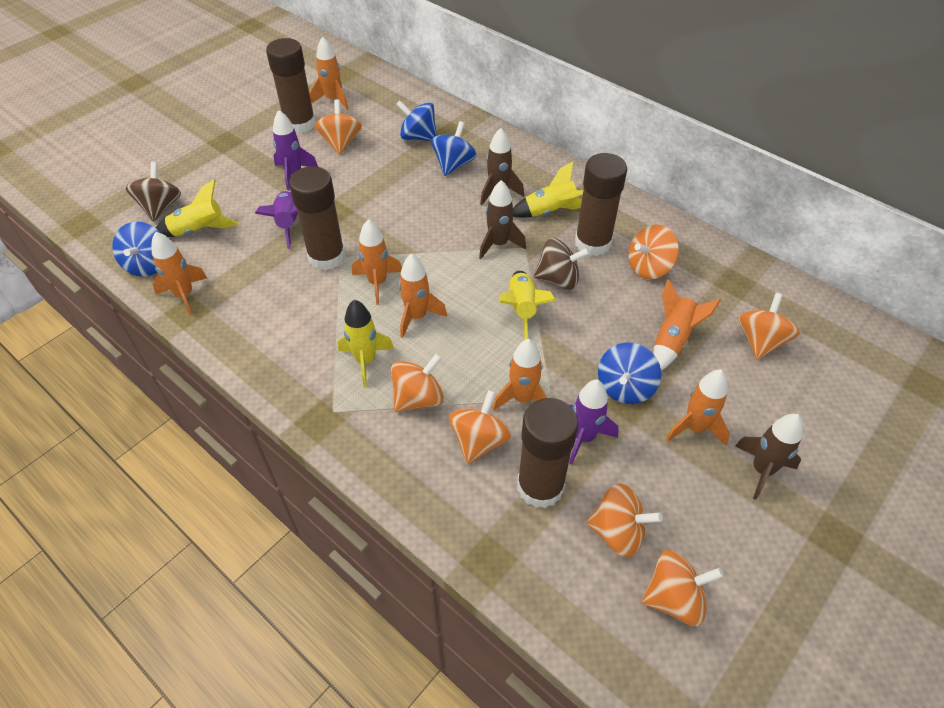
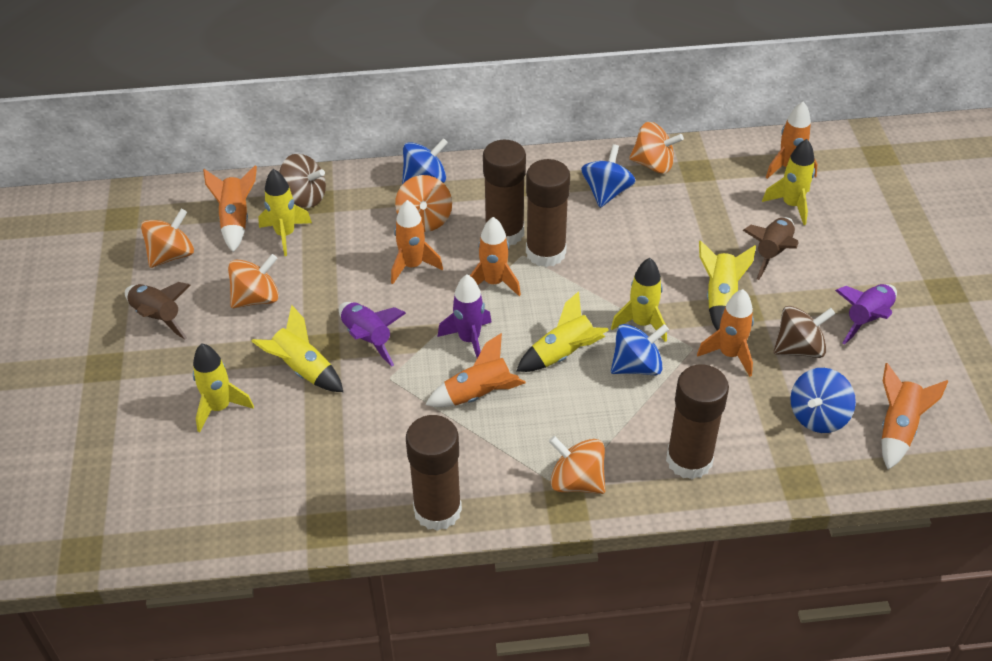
brown rocket: 3 -> 2
orange spinning top: 7 -> 5
yellow rocket: 4 -> 7

